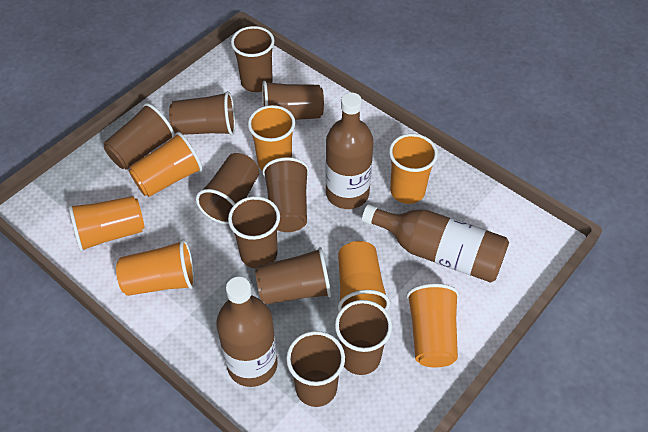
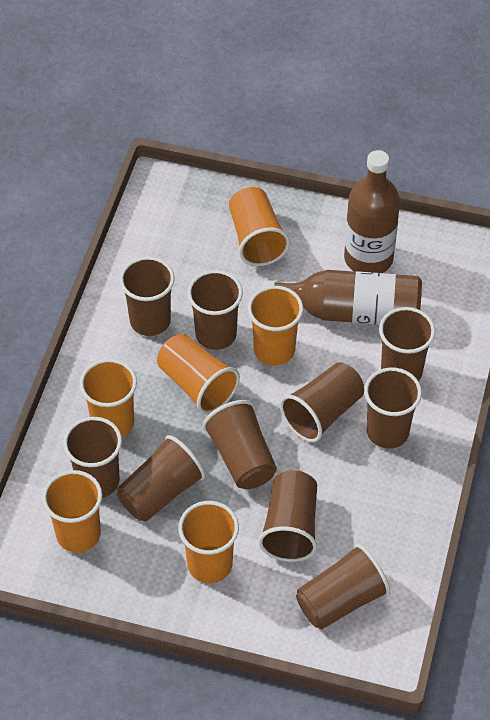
brown bottle: 3 -> 2
orange cup: 7 -> 6

